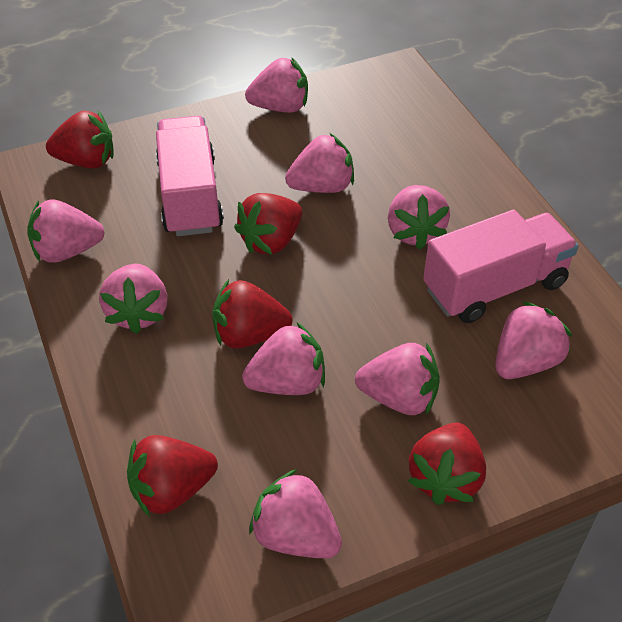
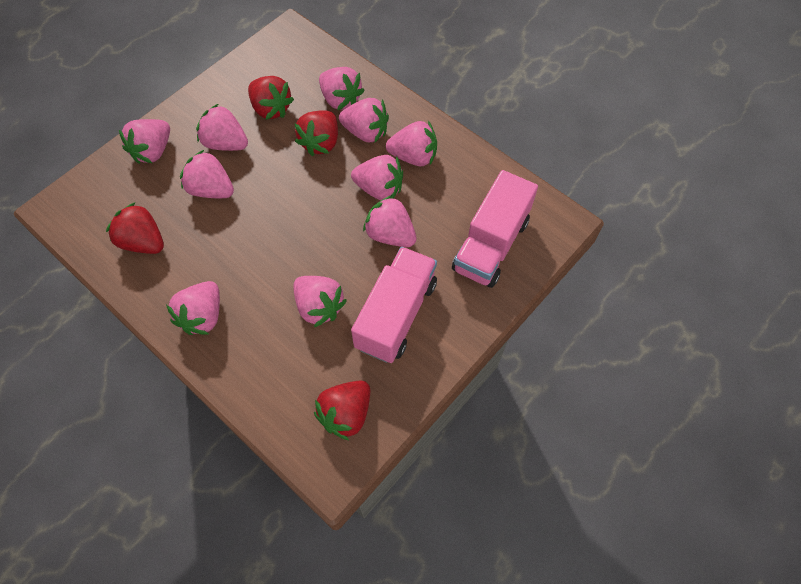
pink strawberry: 9 -> 10
red strawberry: 5 -> 4

